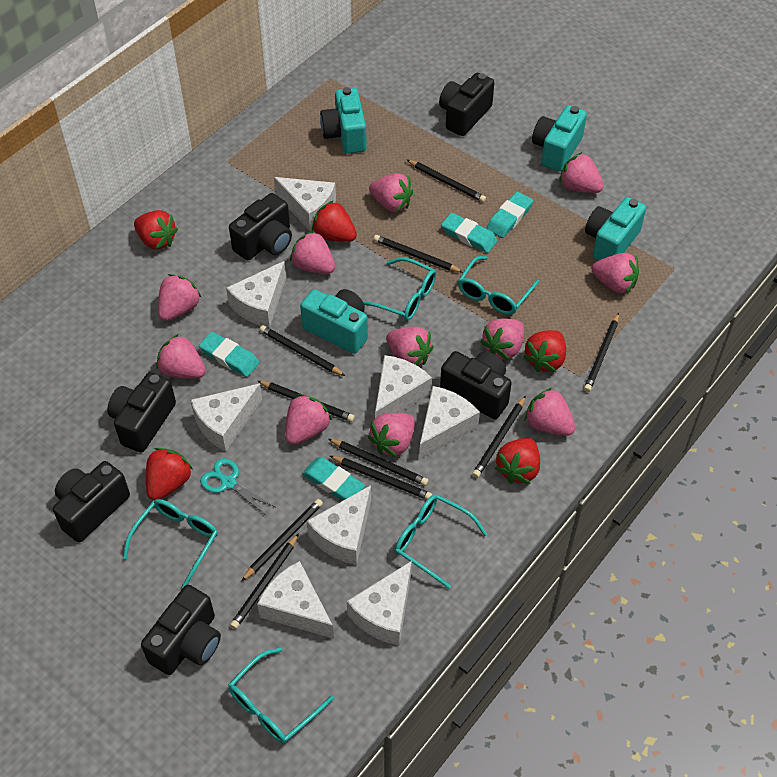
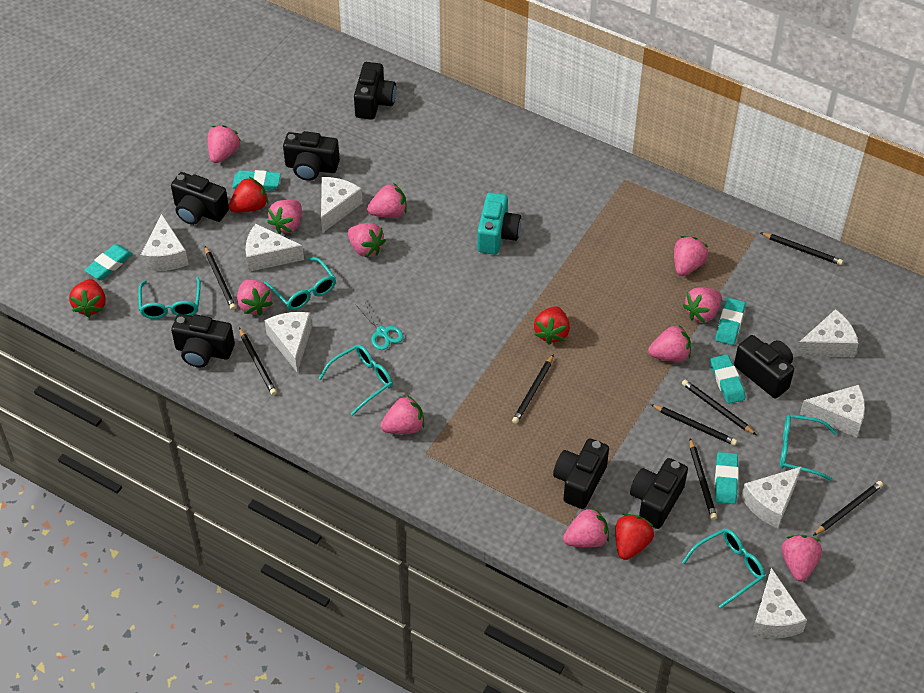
black camera: 6 -> 7
black pencil: 10 -> 8
red strawberry: 5 -> 4
turquoise camera: 4 -> 1
turquoise eraser: 4 -> 5

